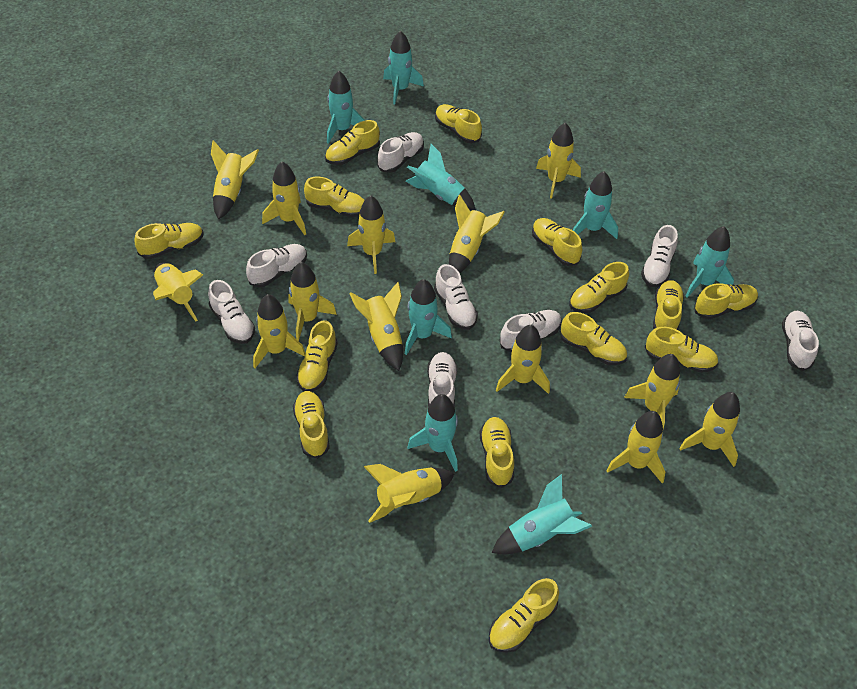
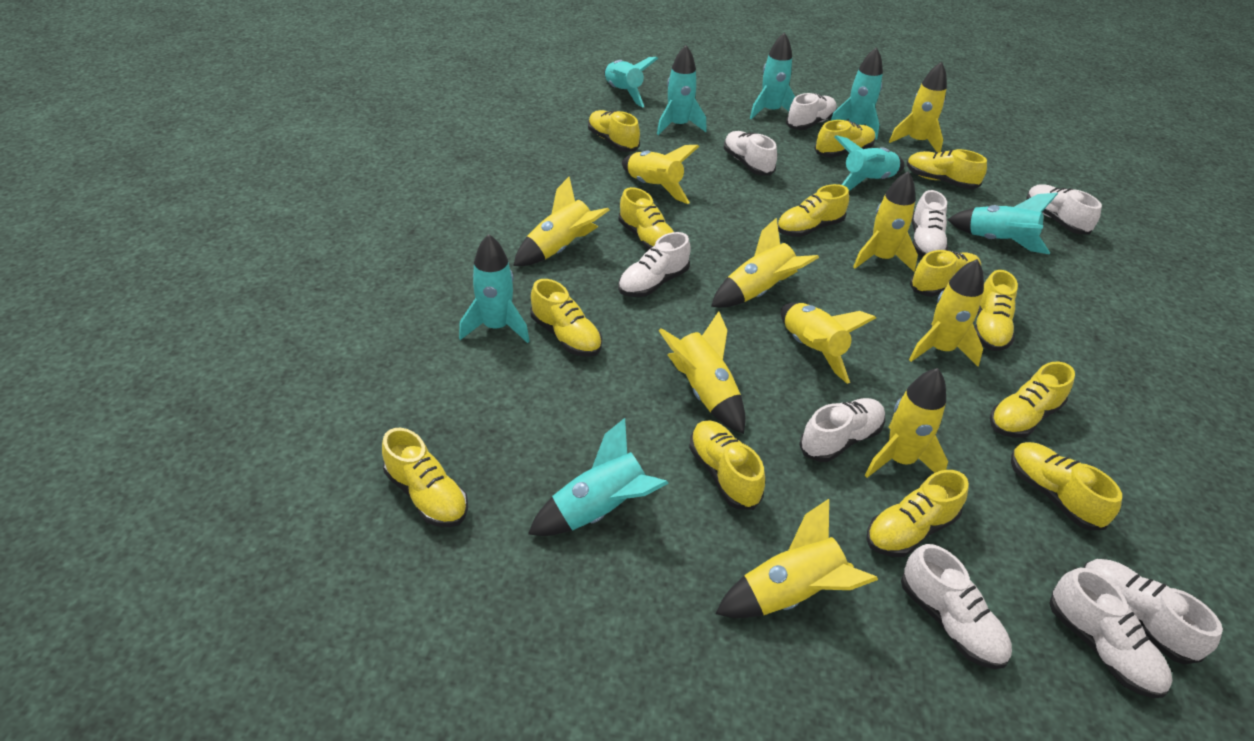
white shoe: 8 -> 9
yellow rocket: 14 -> 10
yellow shoe: 14 -> 13

